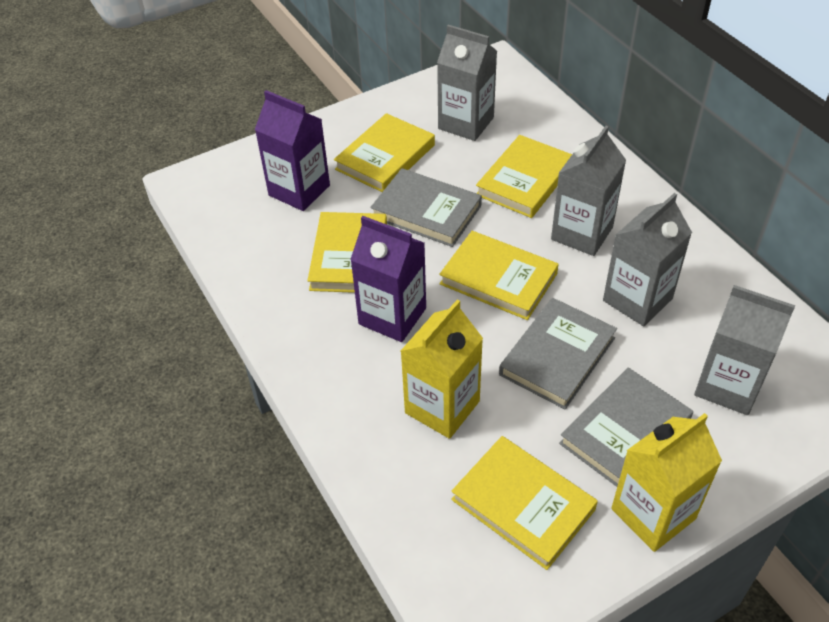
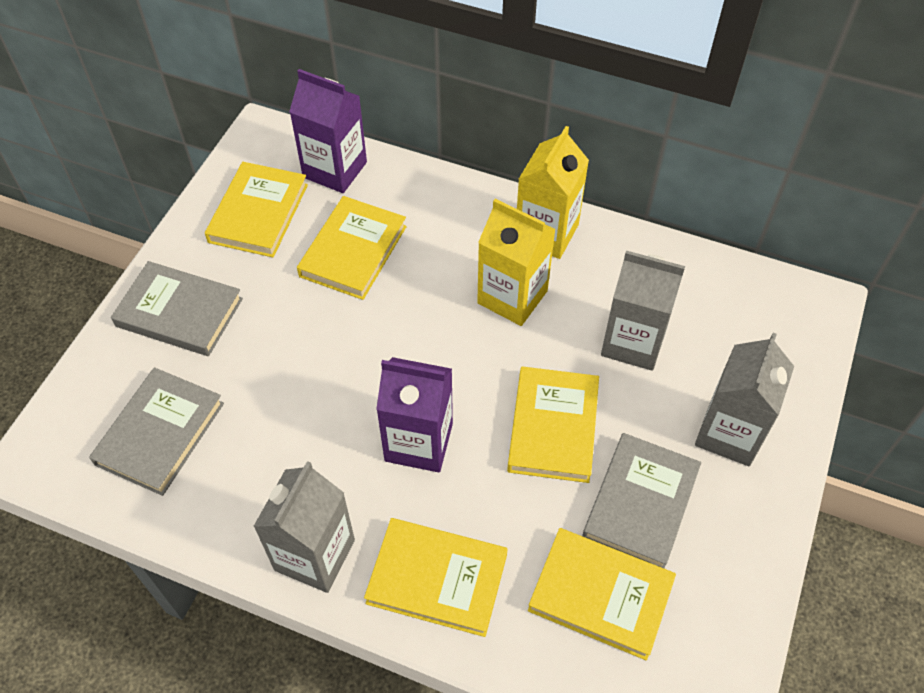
grey carton: 4 -> 3

